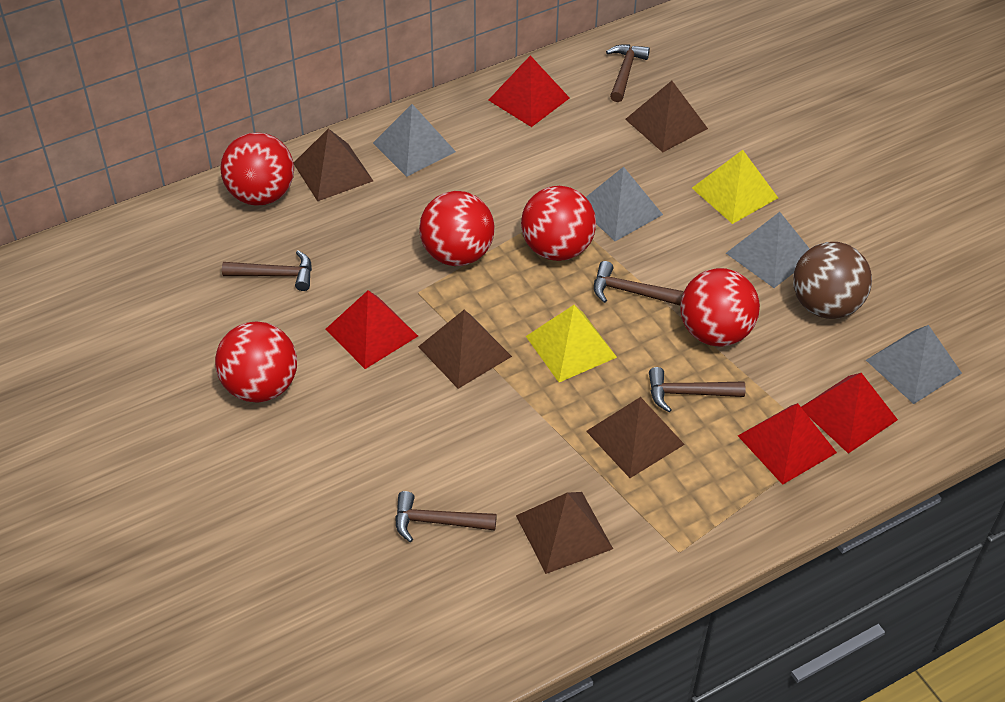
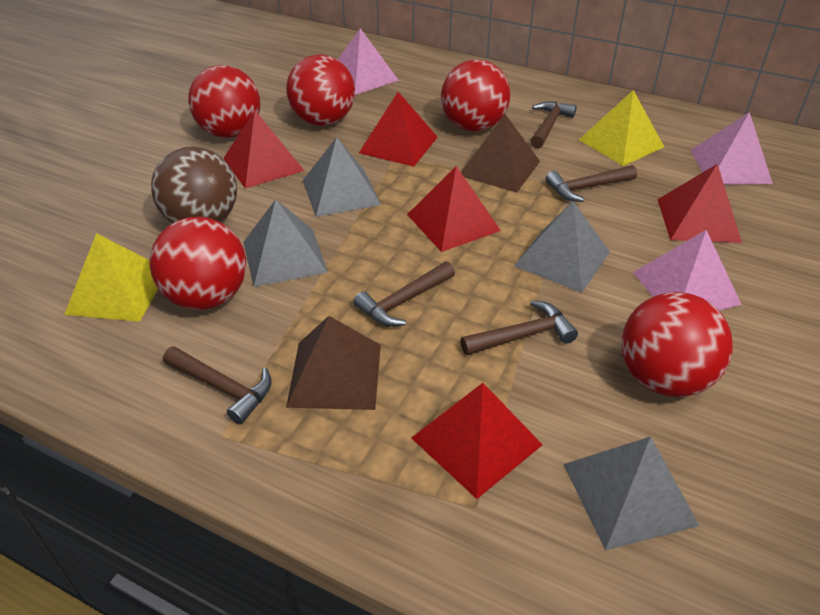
brown pyramid: 5 -> 2
pink pyramid: 0 -> 3
red pyramid: 4 -> 5

